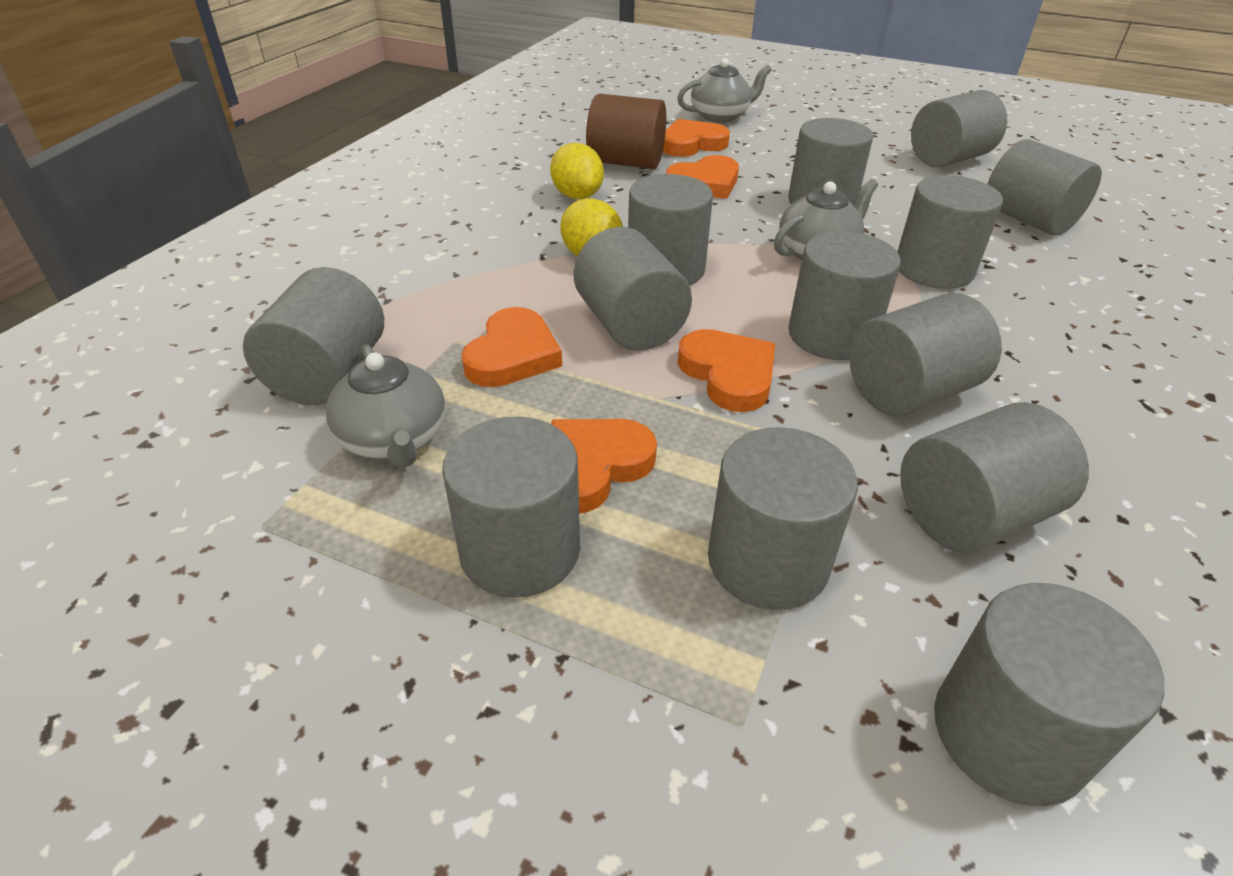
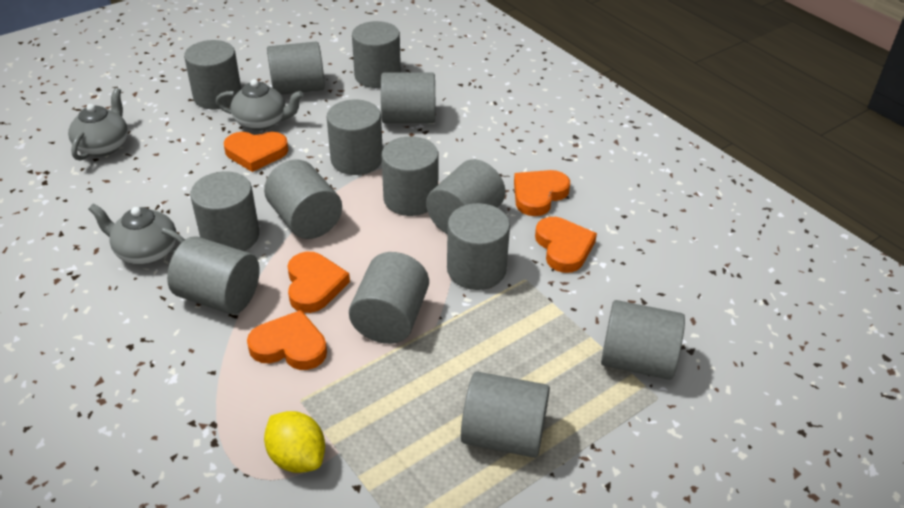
brown cylinder: 1 -> 0
grey cylinder: 13 -> 14
yellow lemon: 2 -> 1

